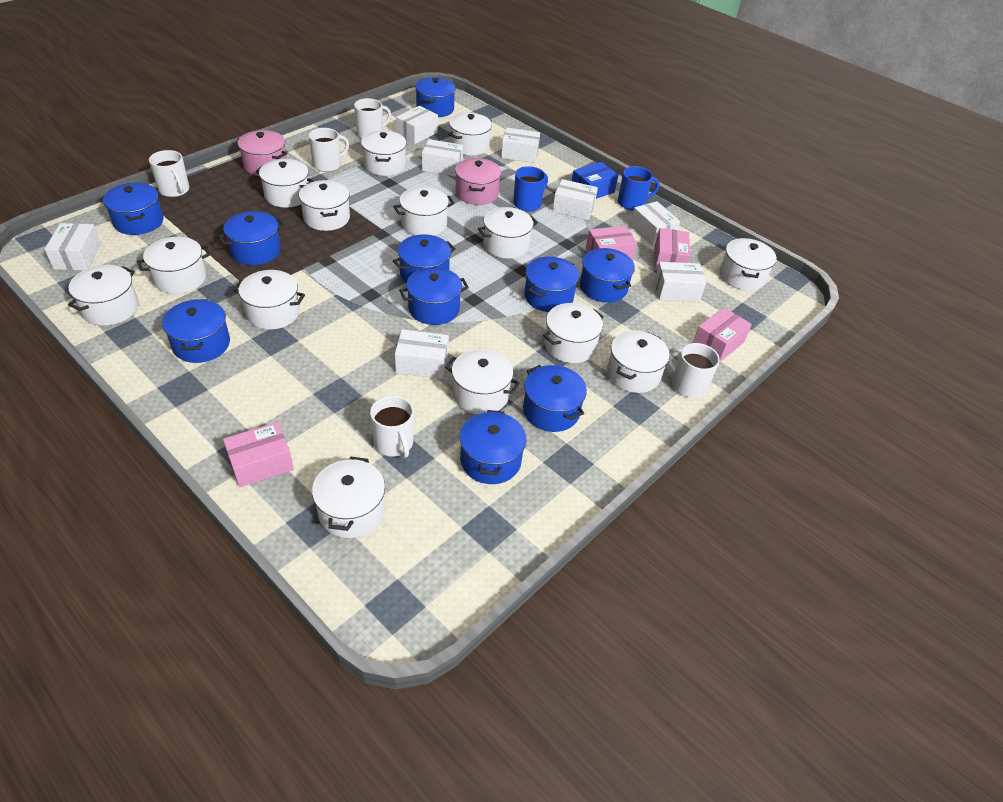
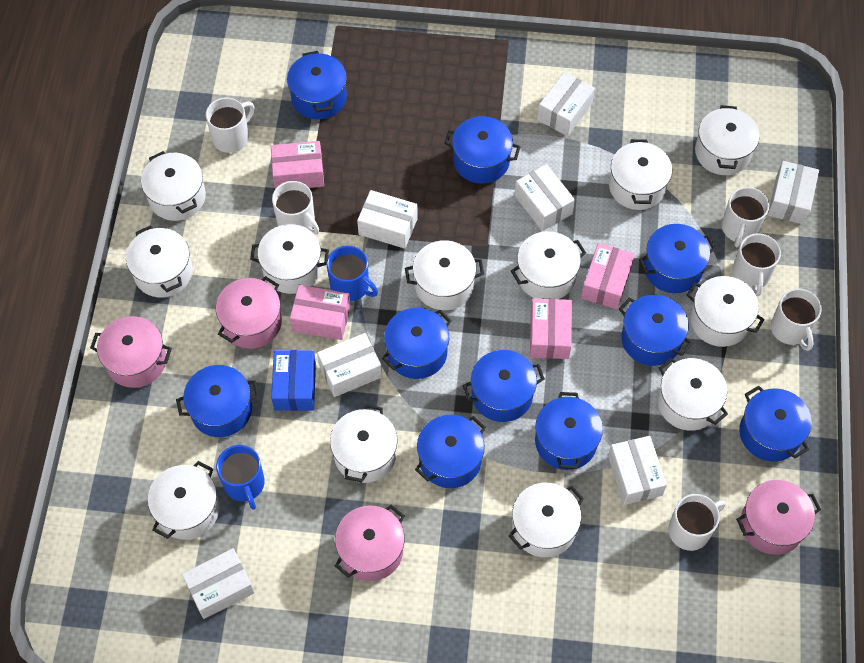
pink pot: 2 -> 4
white box: 8 -> 7
white mug: 5 -> 6
white pot: 14 -> 12

